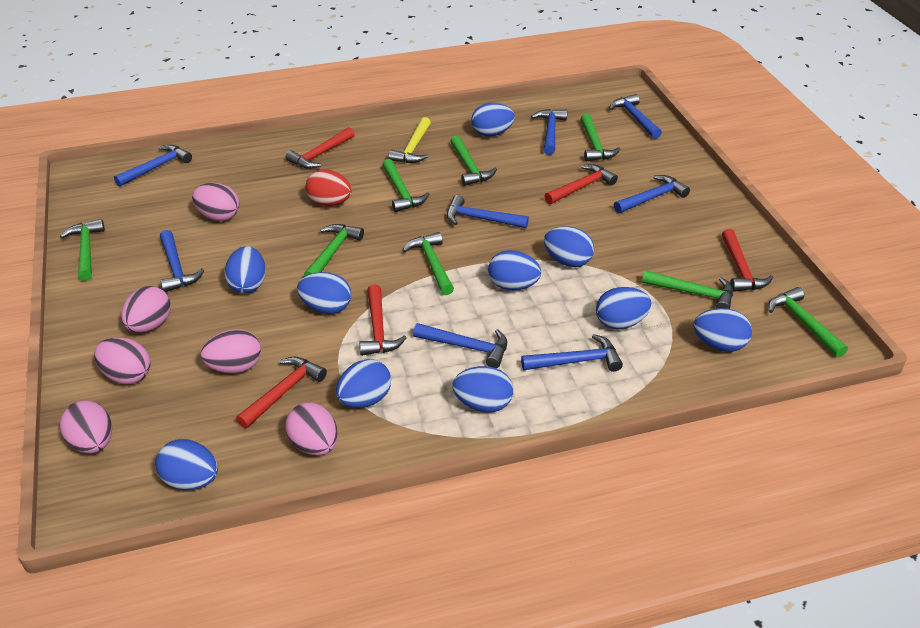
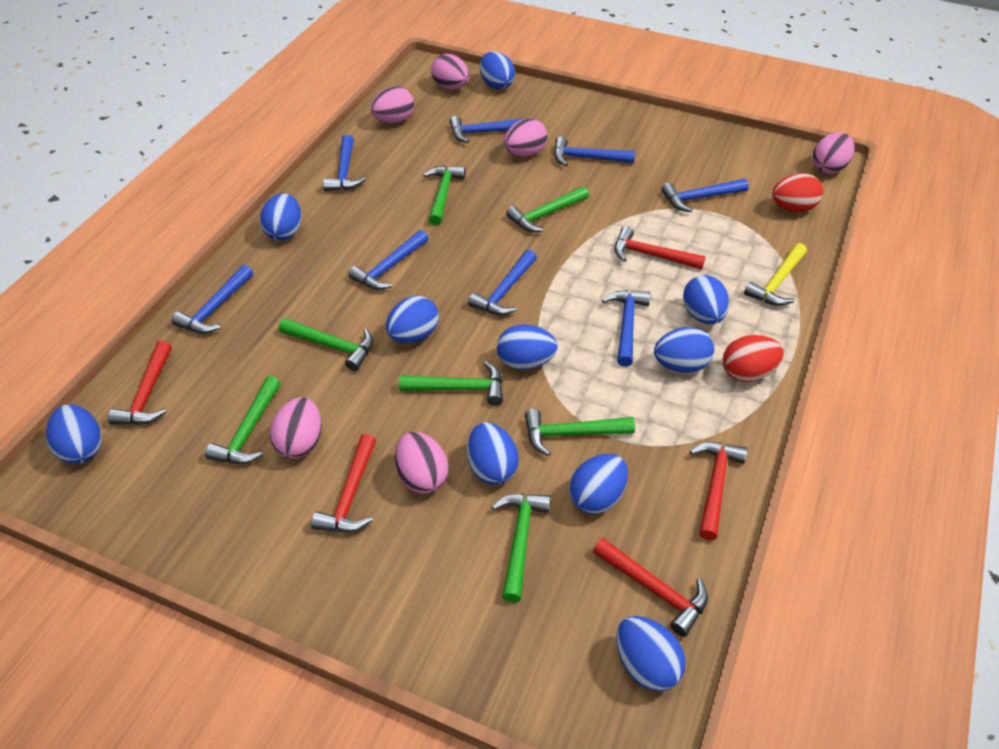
green hammer: 8 -> 7
red egg: 1 -> 2

